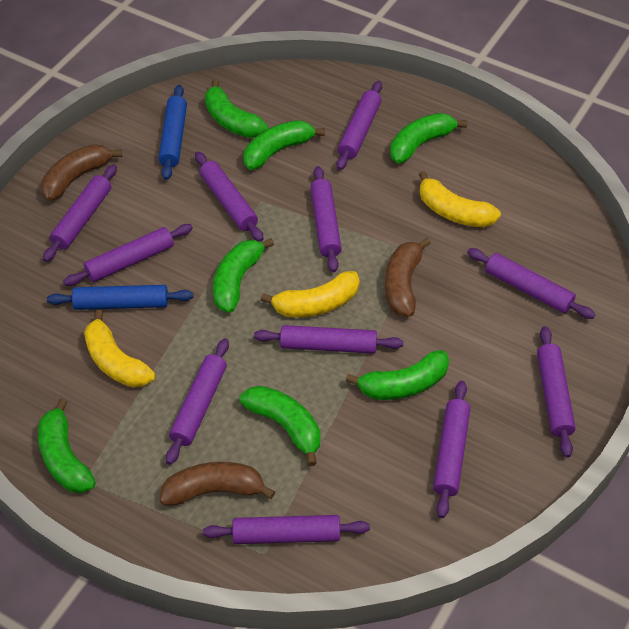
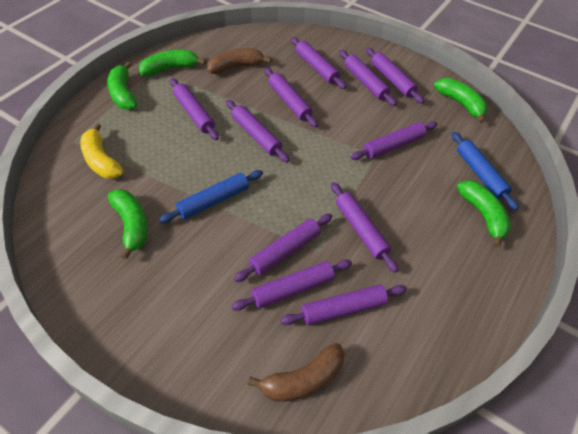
brown banana: 3 -> 2
green banana: 7 -> 5
yellow banana: 3 -> 1

